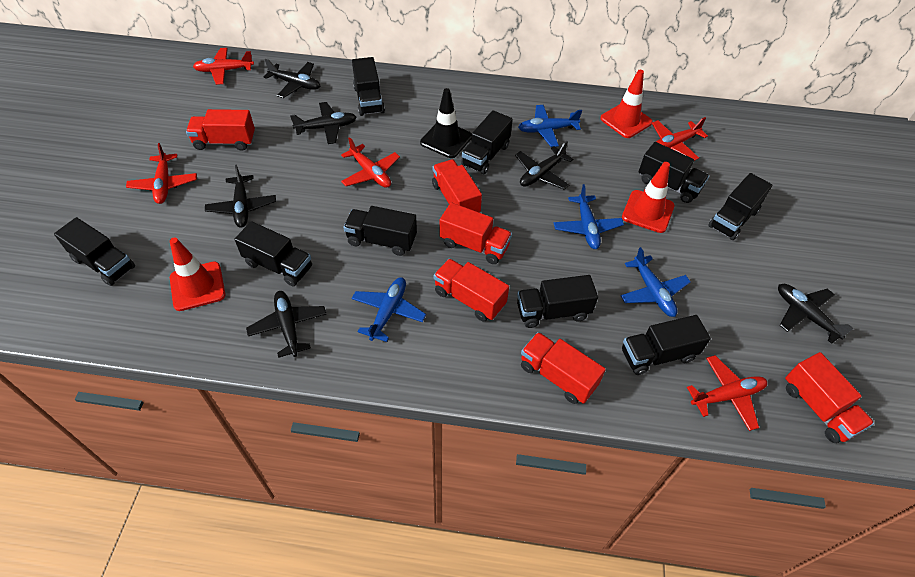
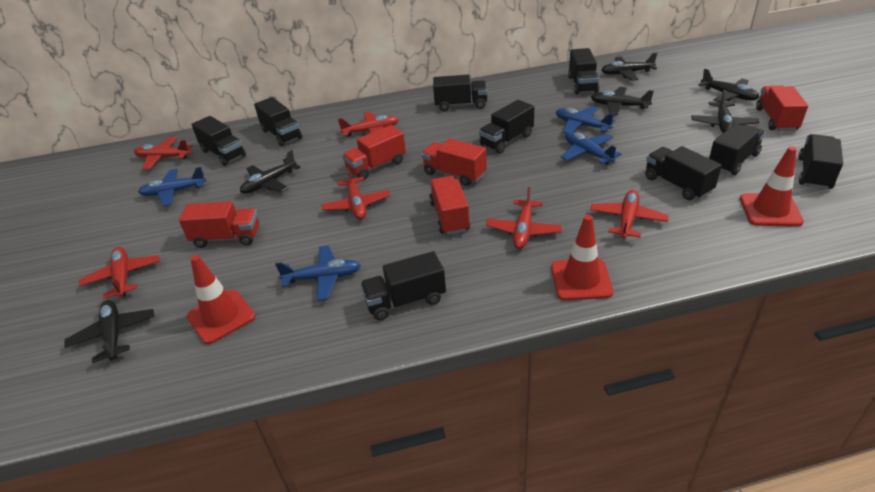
black traffic cone: 1 -> 0
red plane: 5 -> 6
red truck: 6 -> 5

